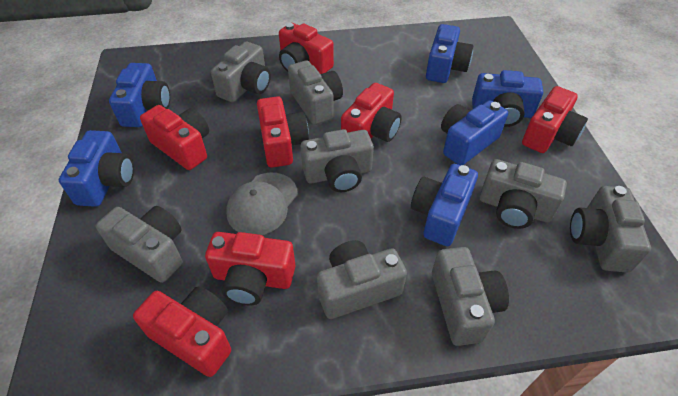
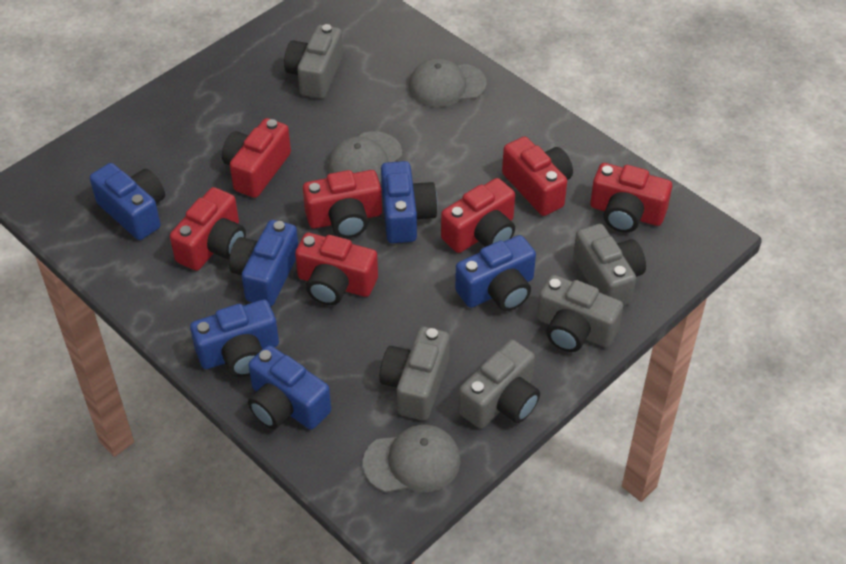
grey camera: 8 -> 5
grey cap: 1 -> 3

